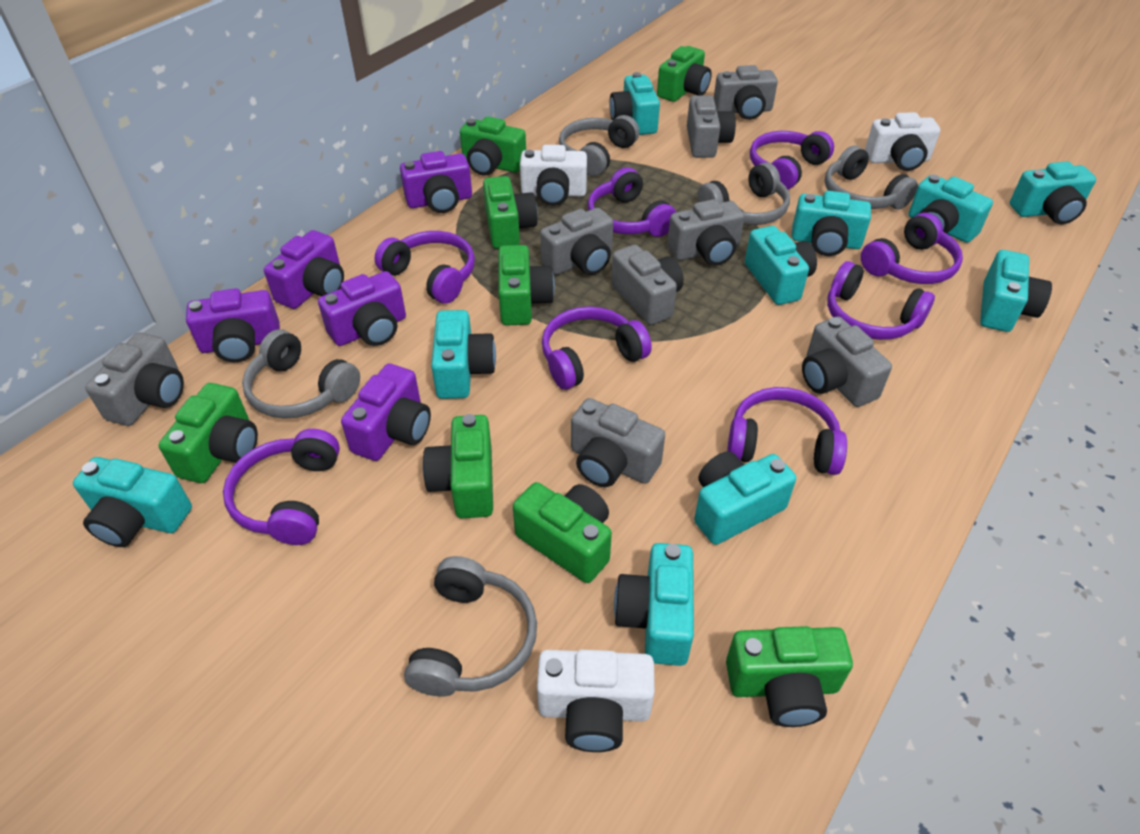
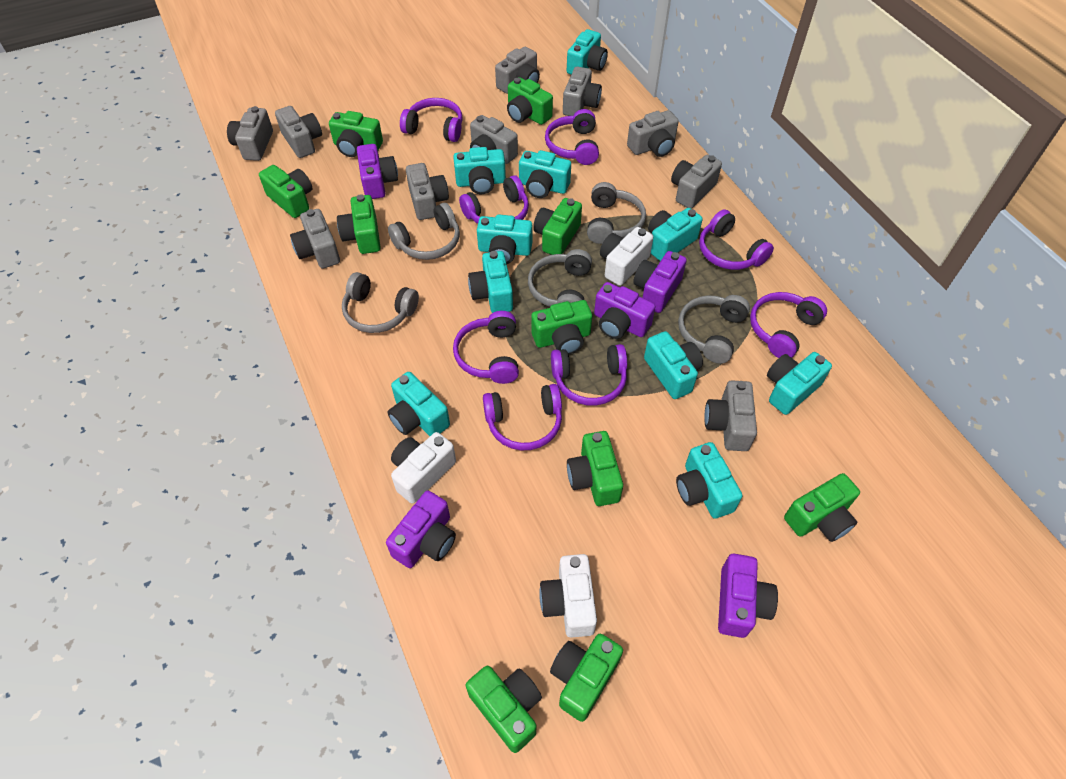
green camera: 8 -> 10
grey camera: 8 -> 10

